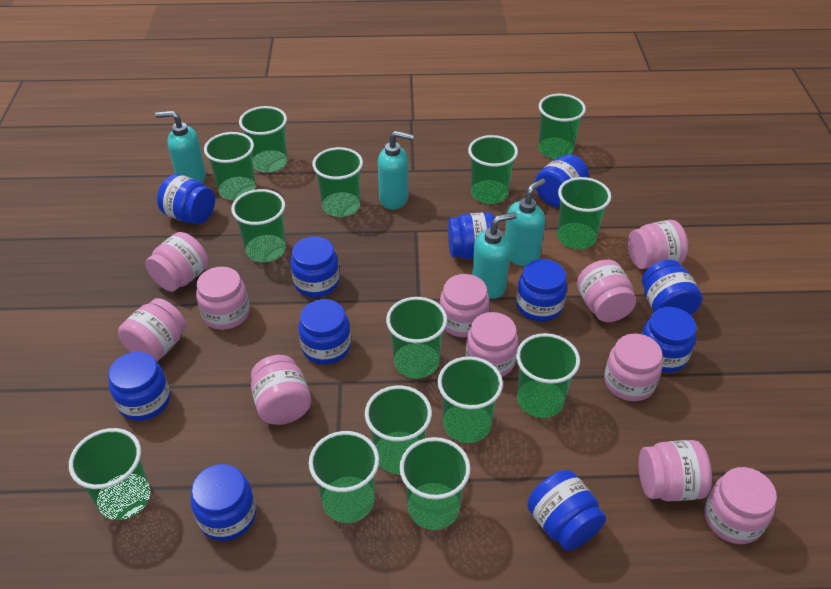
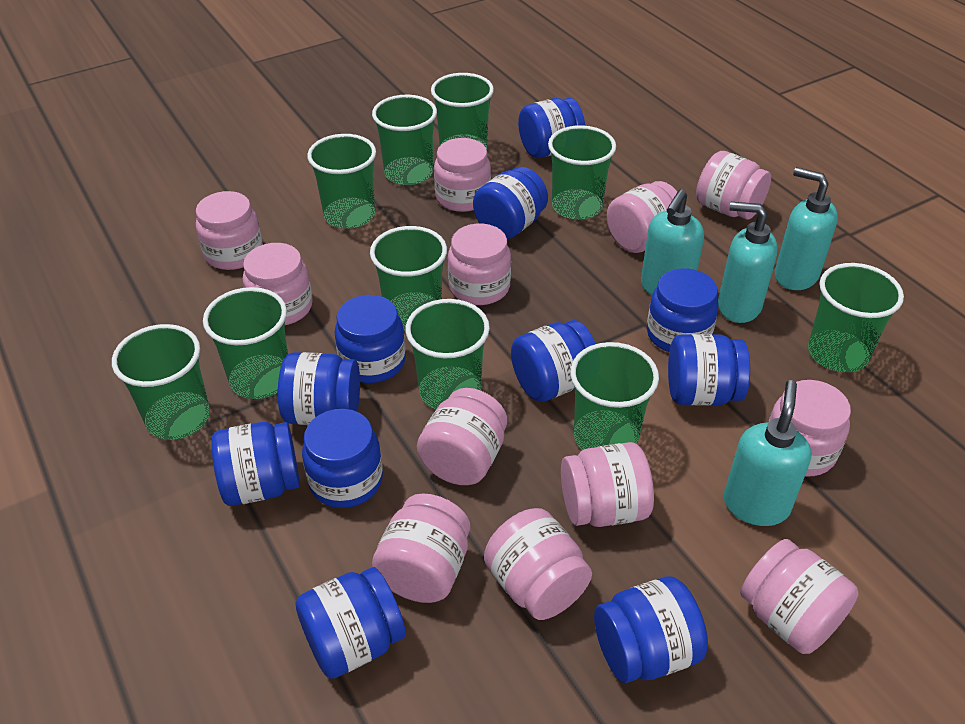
green cup: 14 -> 10
pink jar: 11 -> 12

